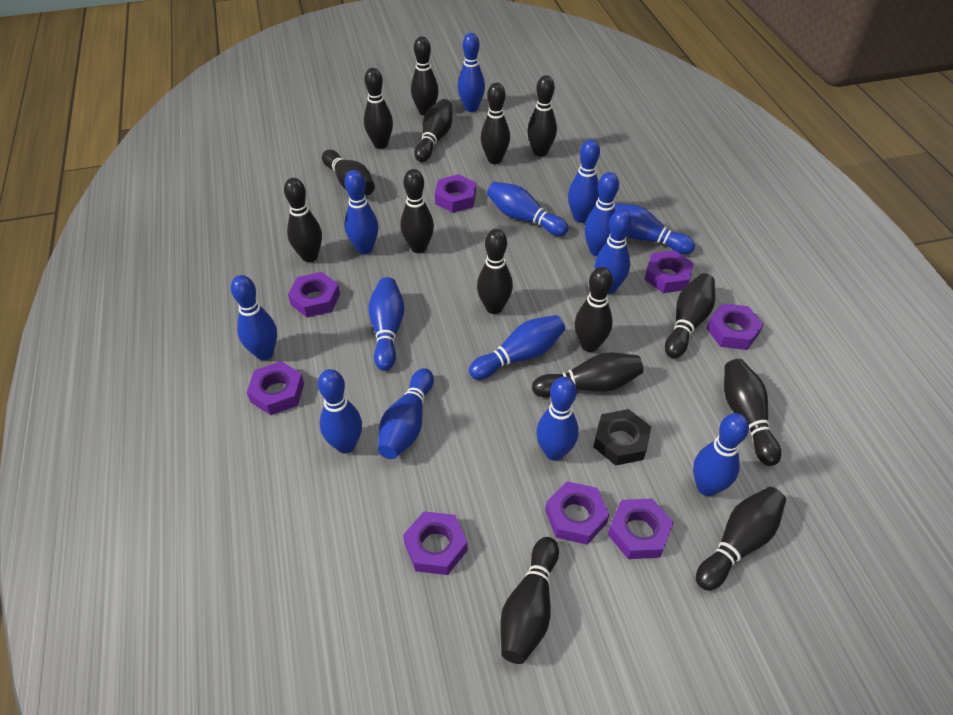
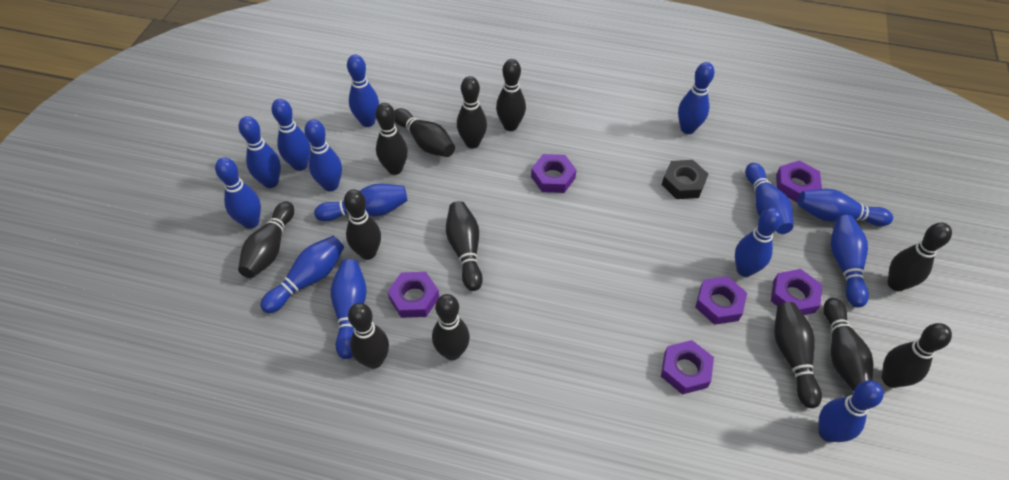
black bowling pin: 15 -> 13
purple nut: 8 -> 6

